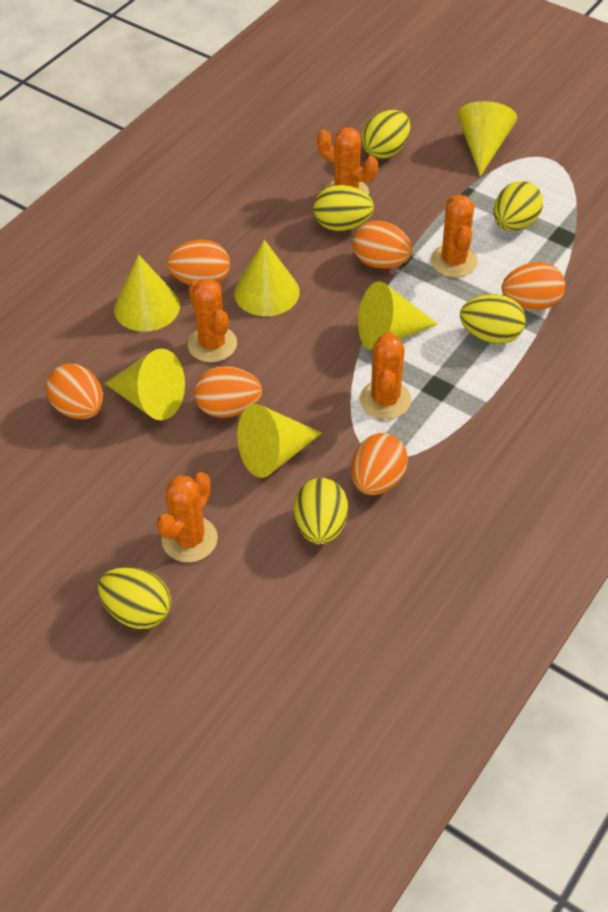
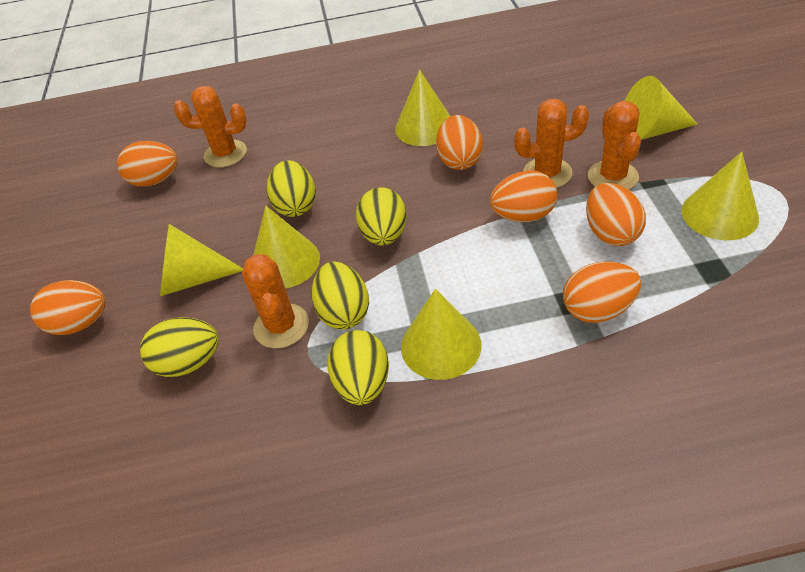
orange cactus: 5 -> 4
yellow egg: 6 -> 5

